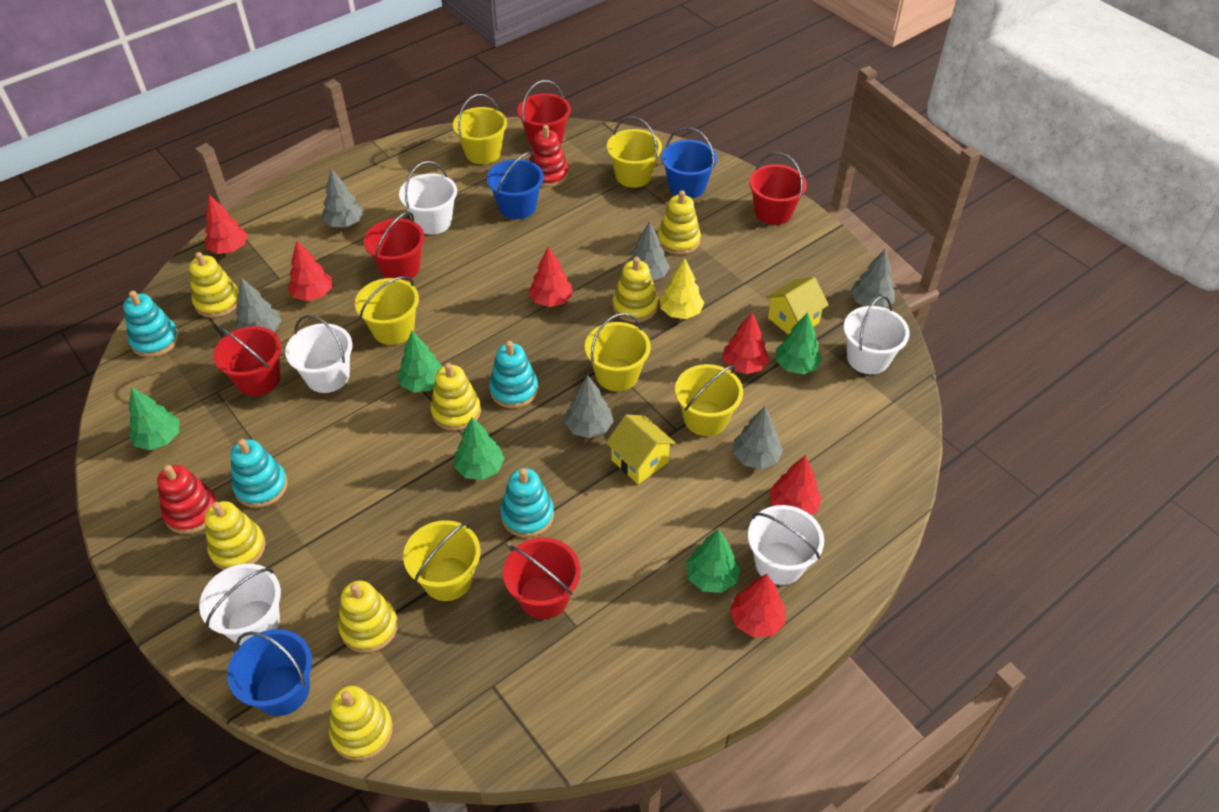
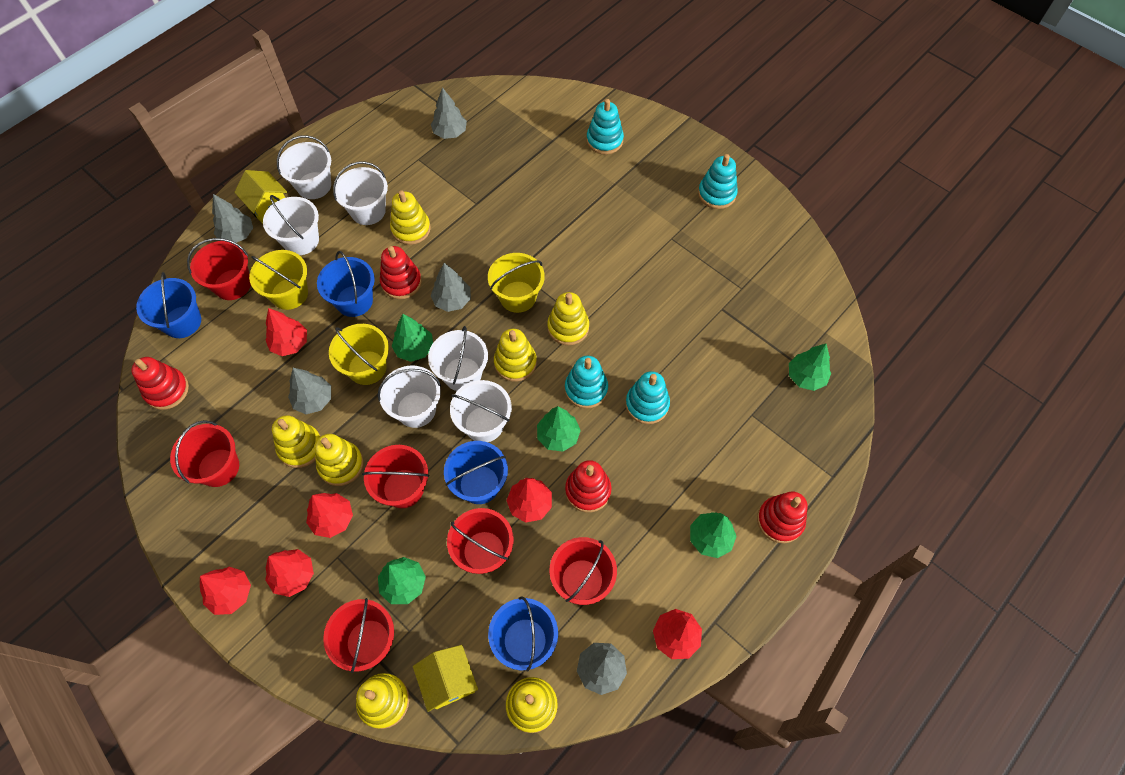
blue bucket: 3 -> 4
grey tree: 6 -> 5
red bucket: 5 -> 6
red stacking toy: 2 -> 4
white bucket: 5 -> 6
yellow bucket: 6 -> 3
yellow tree: 1 -> 0

